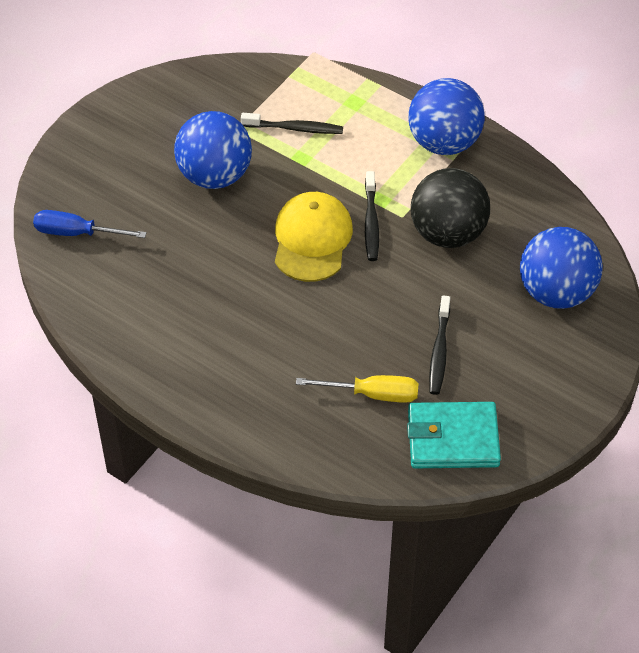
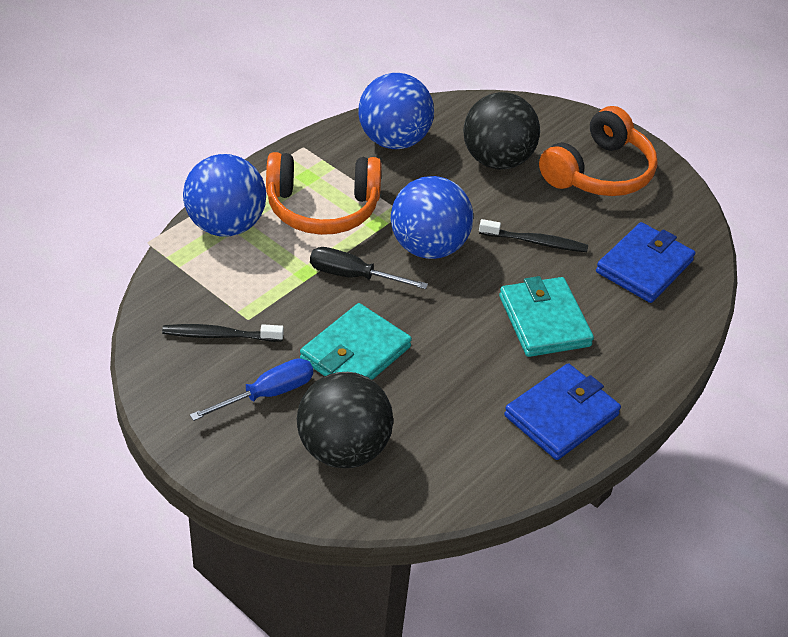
black ball: 1 -> 2
black screwdriver: 0 -> 1
black toothbrush: 3 -> 2
blue wallet: 0 -> 2
orange headphones: 0 -> 2
turquoise wallet: 1 -> 2
yellow cap: 1 -> 0
yellow screwdriver: 1 -> 0

